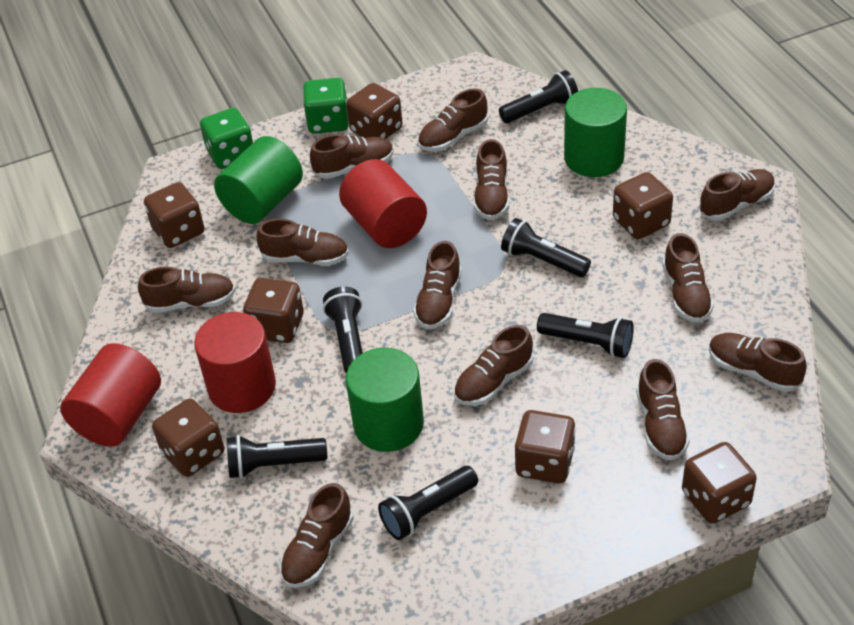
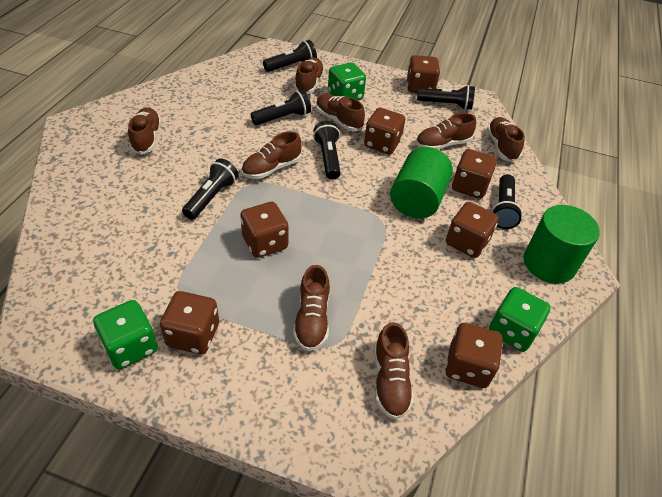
brown shoe: 12 -> 8
green cylinder: 3 -> 2
green dice: 2 -> 3
red cylinder: 3 -> 0

